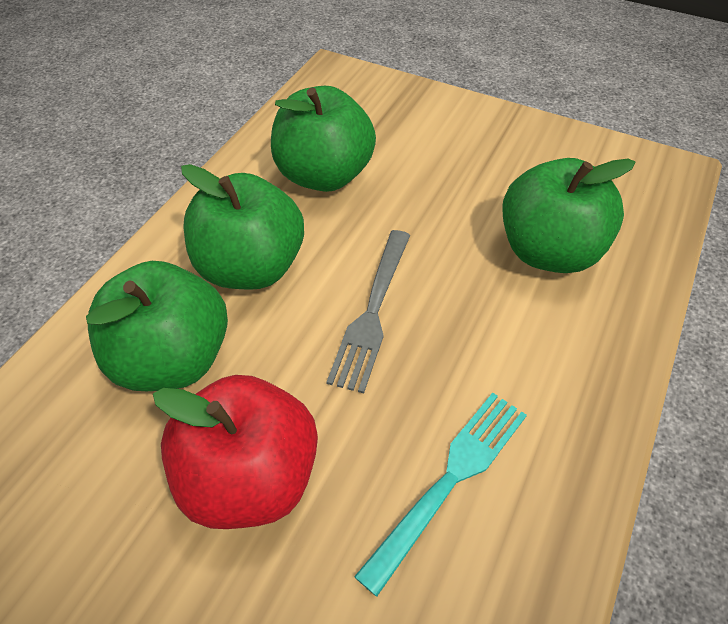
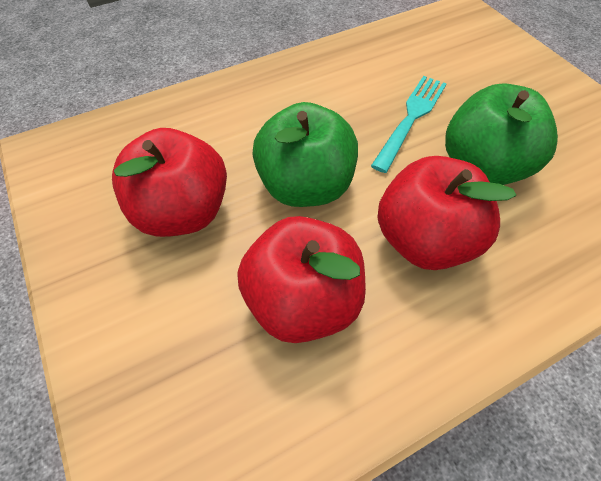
green apple: 4 -> 2
grey fork: 1 -> 0
red apple: 1 -> 3

